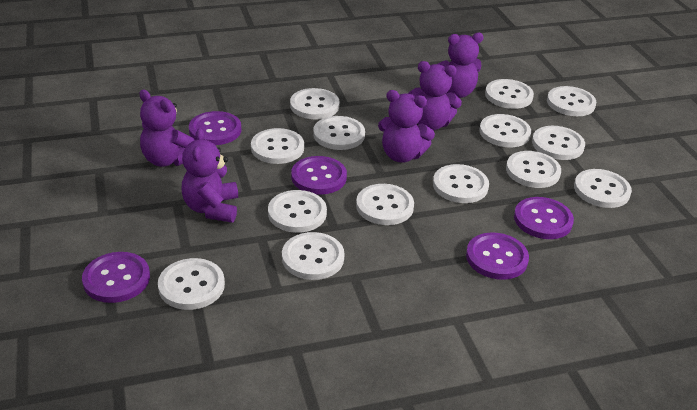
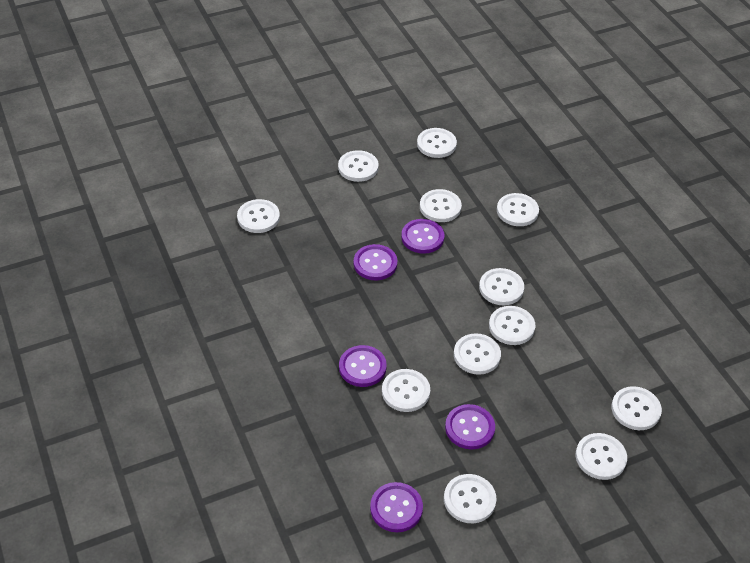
purple teddy bear: 5 -> 0
white button: 14 -> 12

